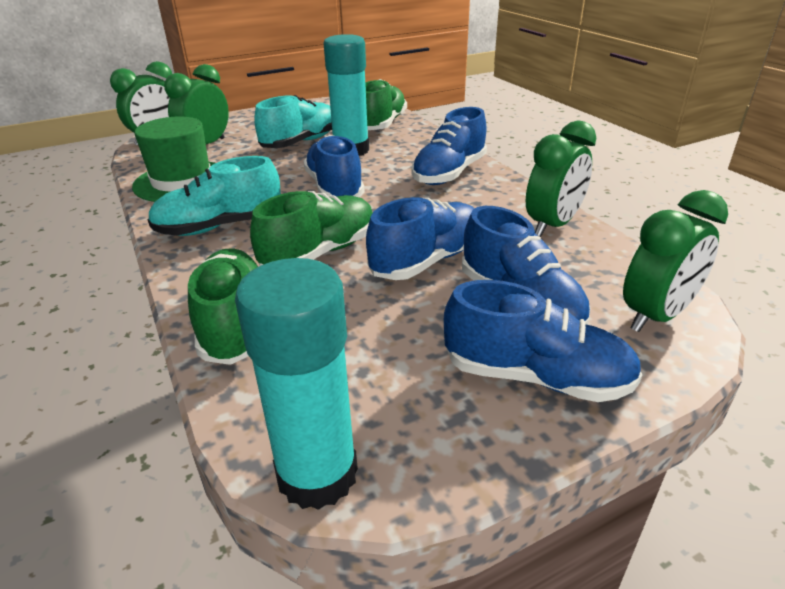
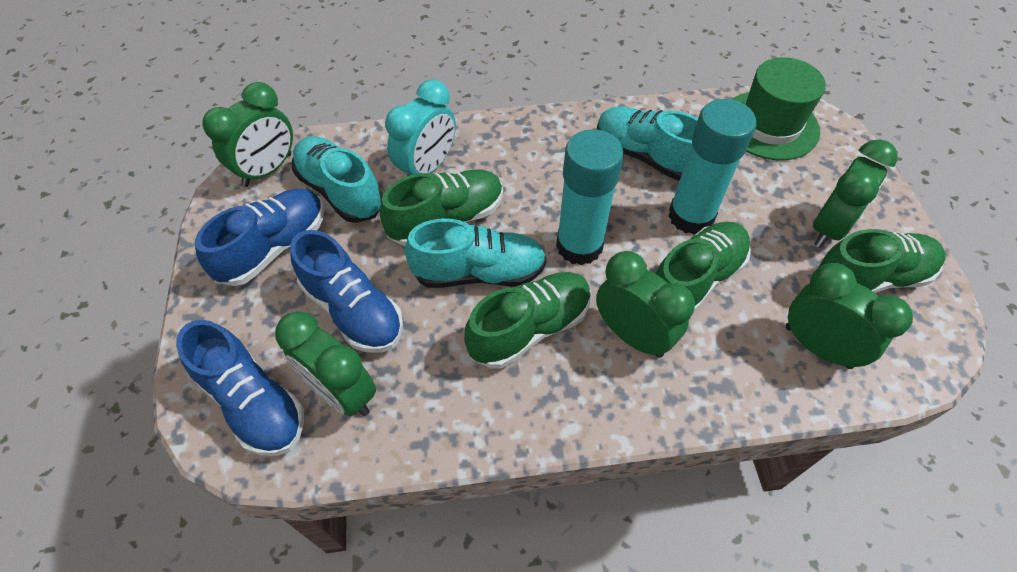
blue shoe: 5 -> 3
green clock: 4 -> 5
green shoe: 3 -> 4
turquoise clock: 0 -> 1
turquoise shoe: 2 -> 3

